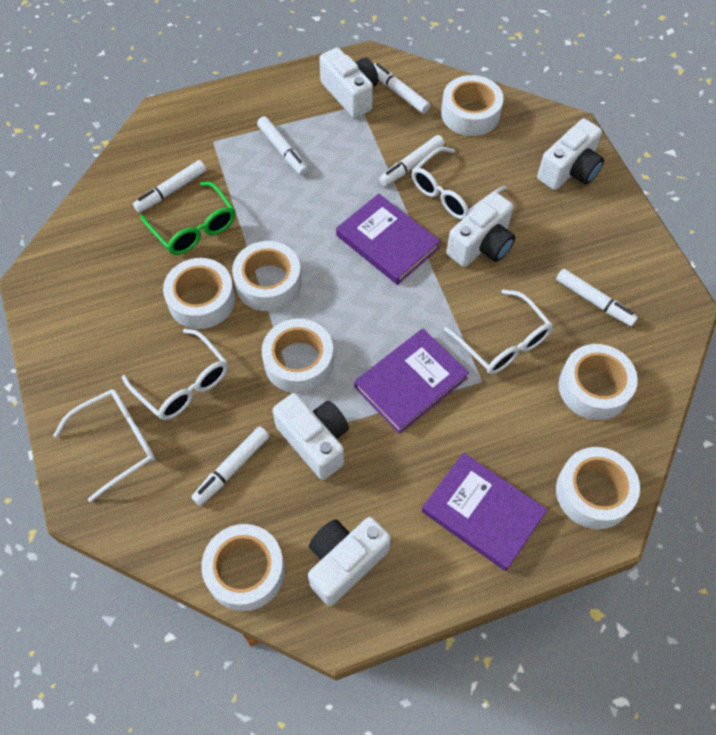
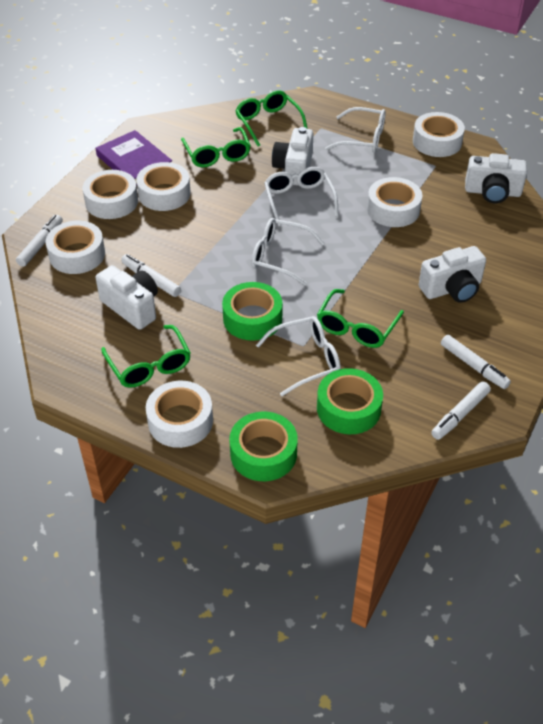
green glasses: 1 -> 4
green tape: 0 -> 3
purple book: 3 -> 1
white camera: 5 -> 4
white marker: 6 -> 4
white tape: 7 -> 6

